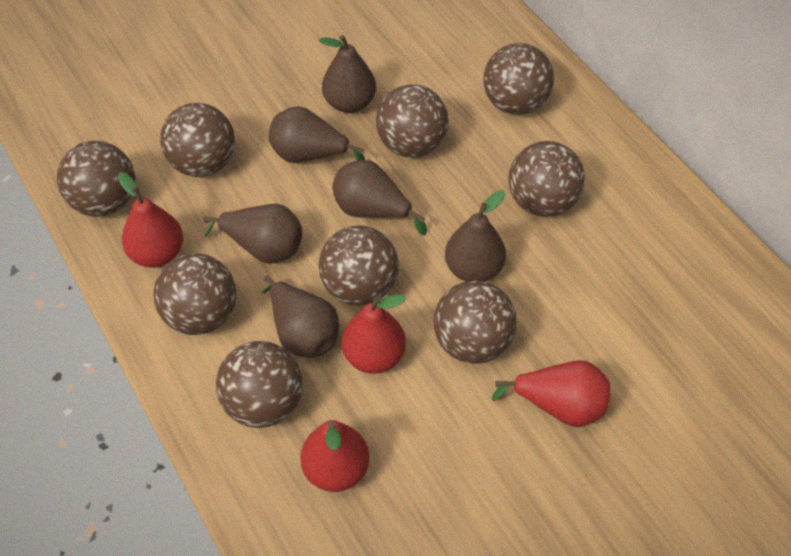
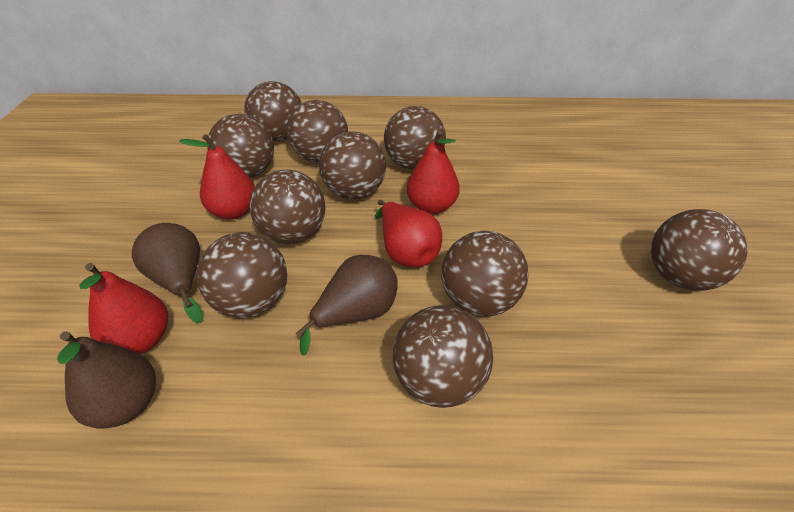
brown ball: 9 -> 10
brown pear: 6 -> 3

